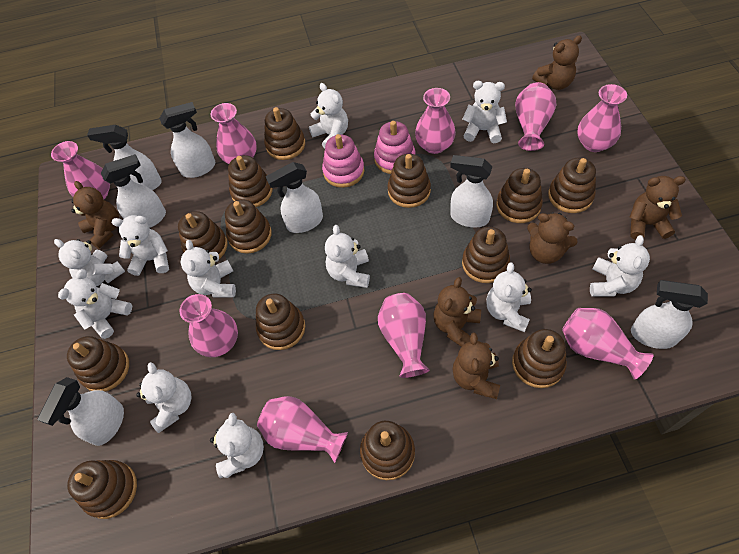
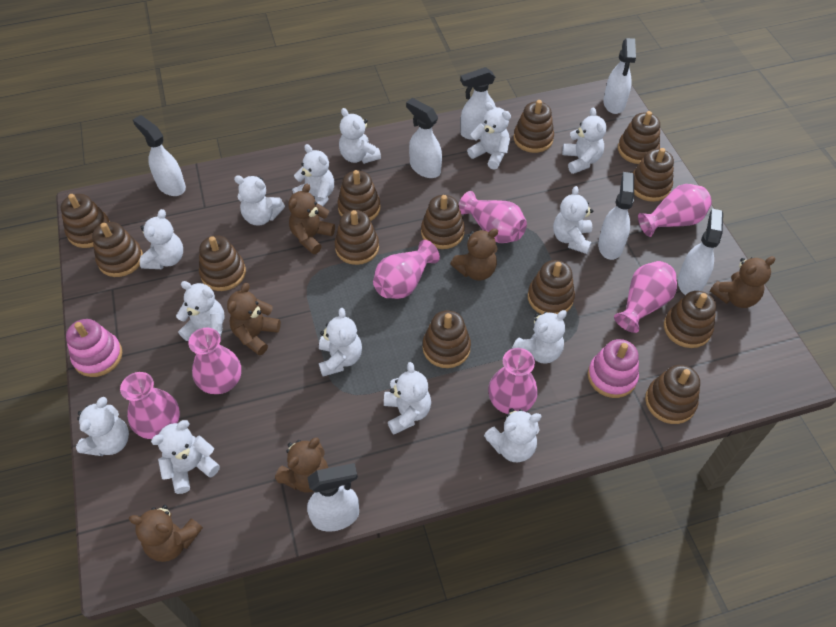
pink vase: 9 -> 7
white teddy bear: 11 -> 14

